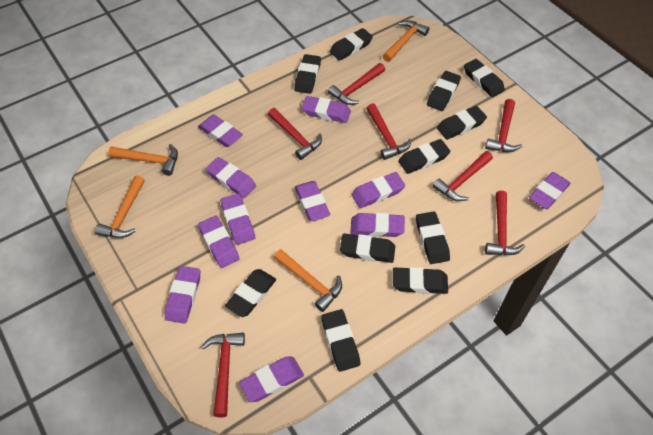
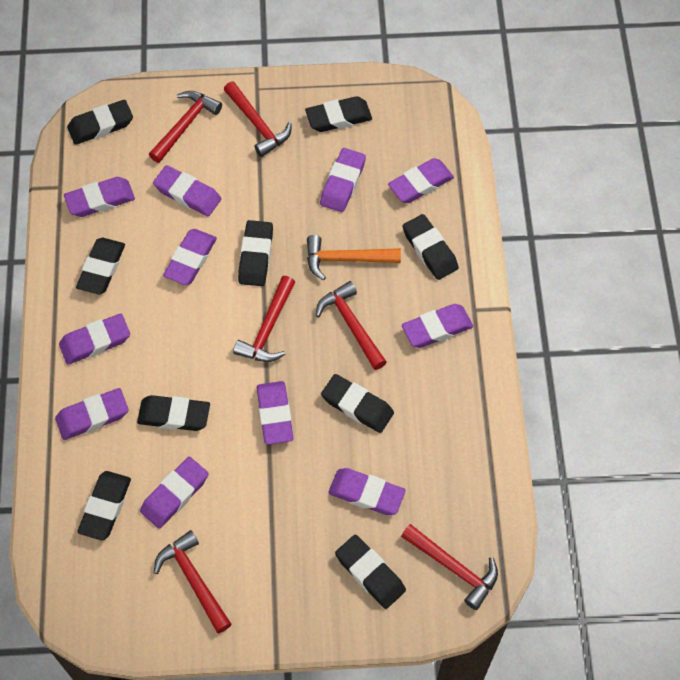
black eraser: 11 -> 9
orange hammer: 4 -> 1
red hammer: 7 -> 6

